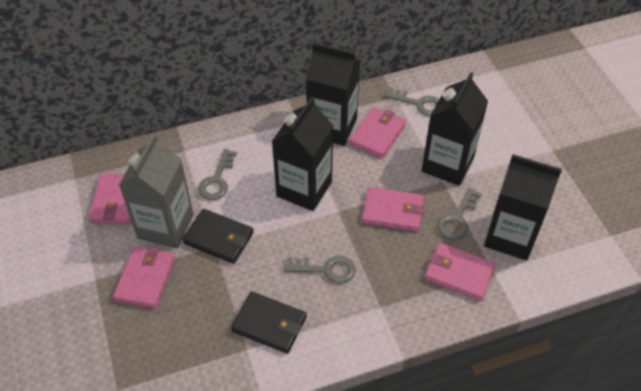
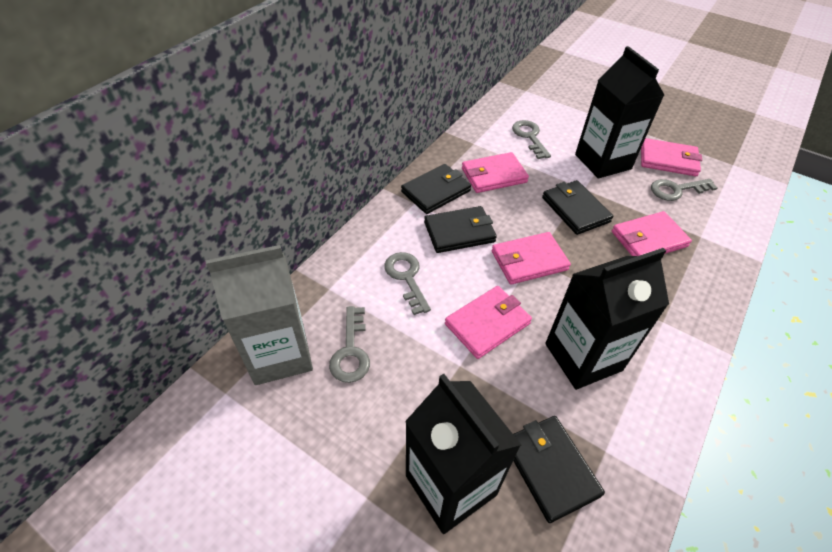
black carton: 4 -> 3
black wallet: 2 -> 4

